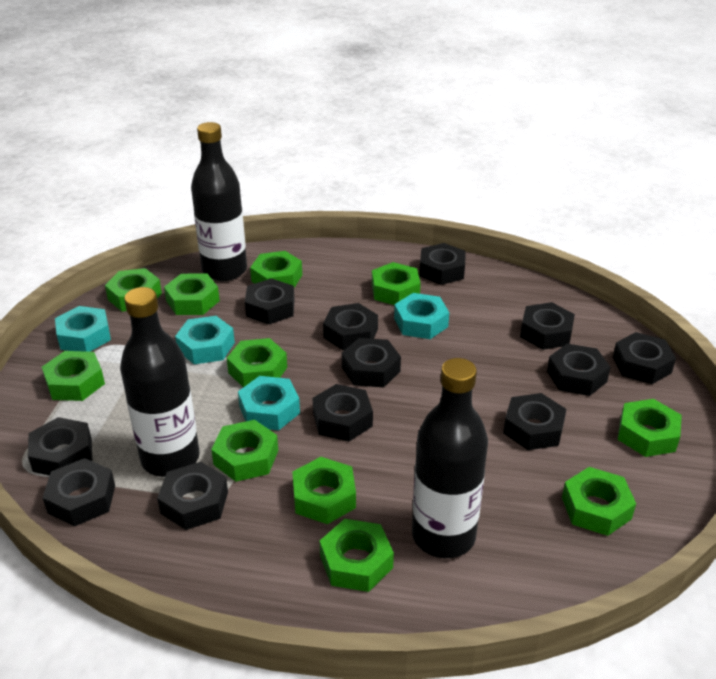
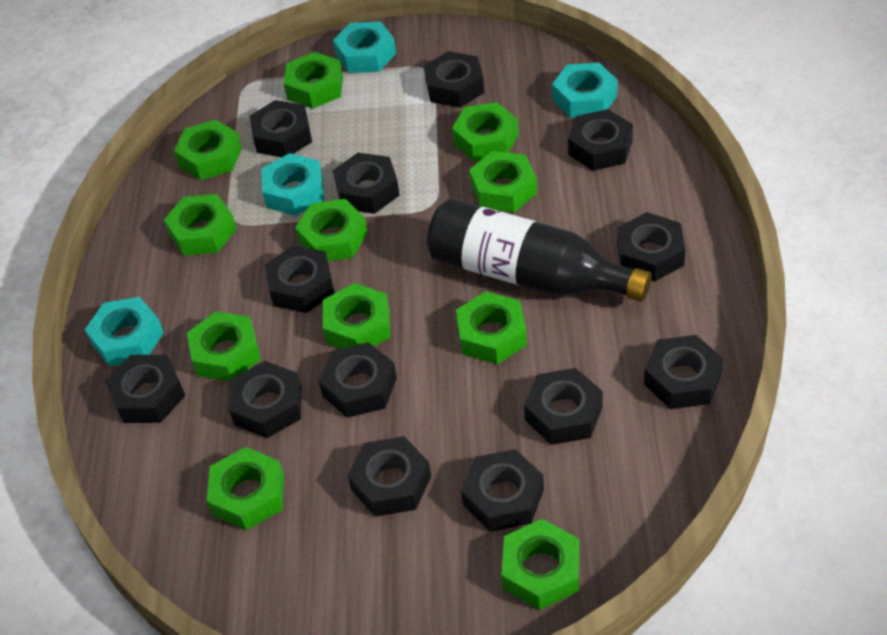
black bottle: 3 -> 1
black nut: 12 -> 13

